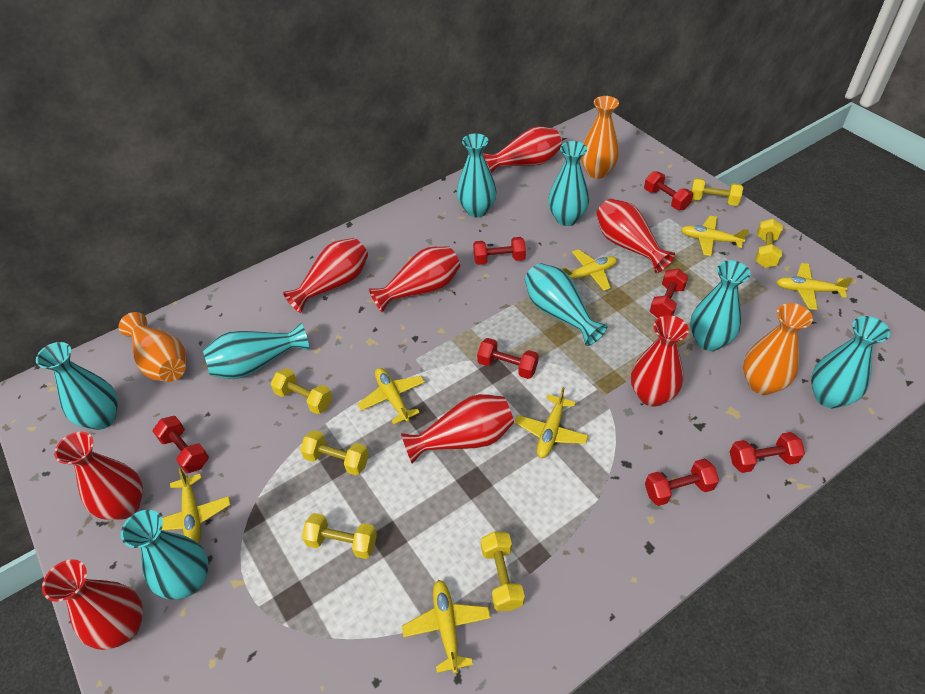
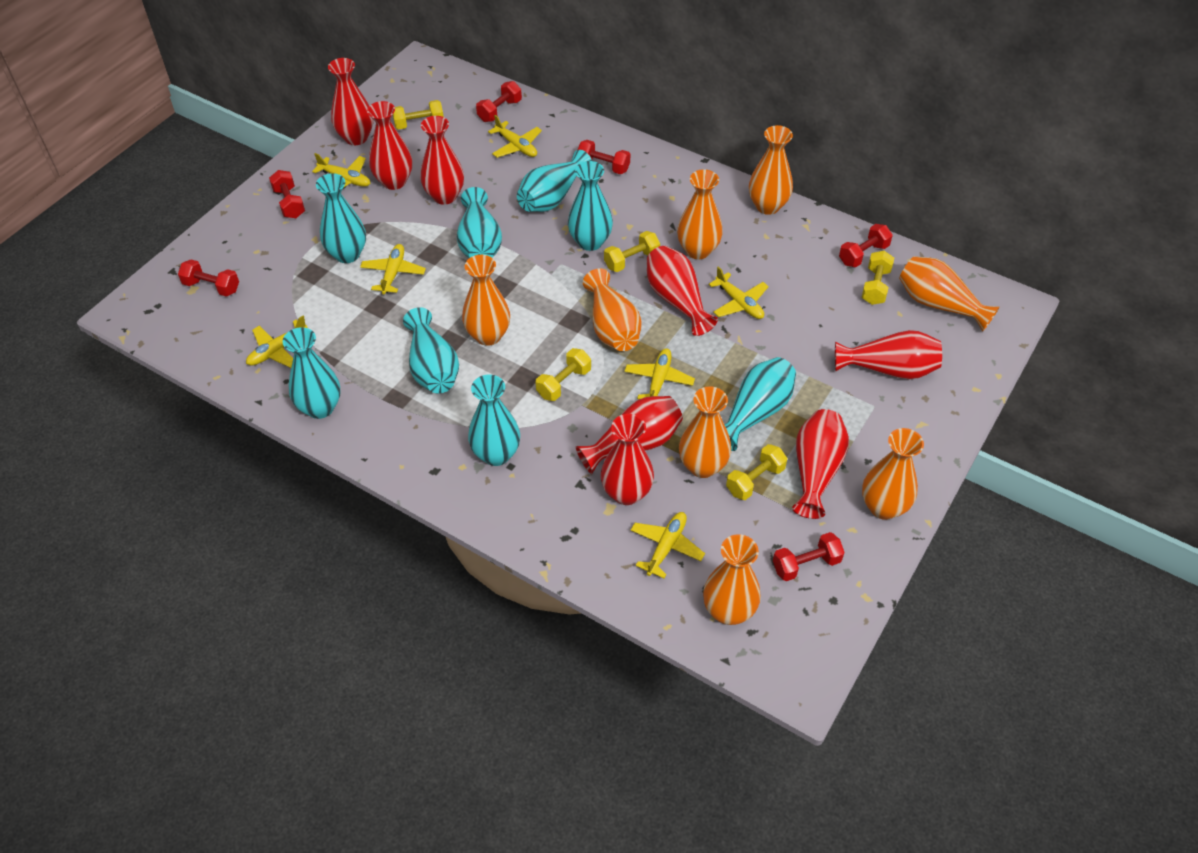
orange vase: 3 -> 8
red dumbbell: 7 -> 6
yellow dumbbell: 6 -> 5

